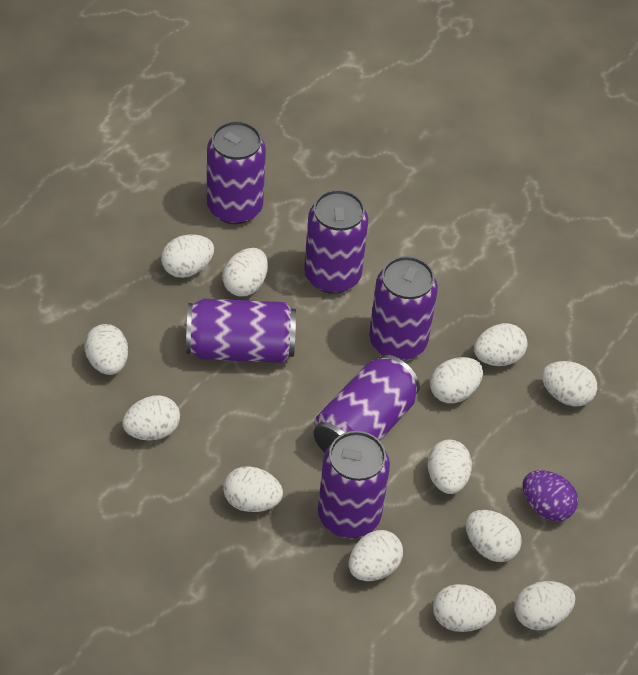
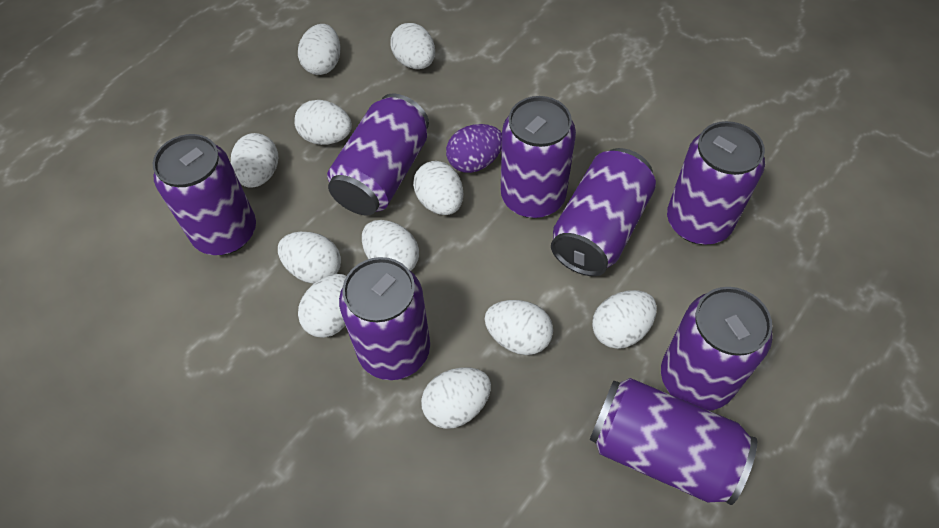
purple can: 6 -> 8
white egg: 13 -> 11

